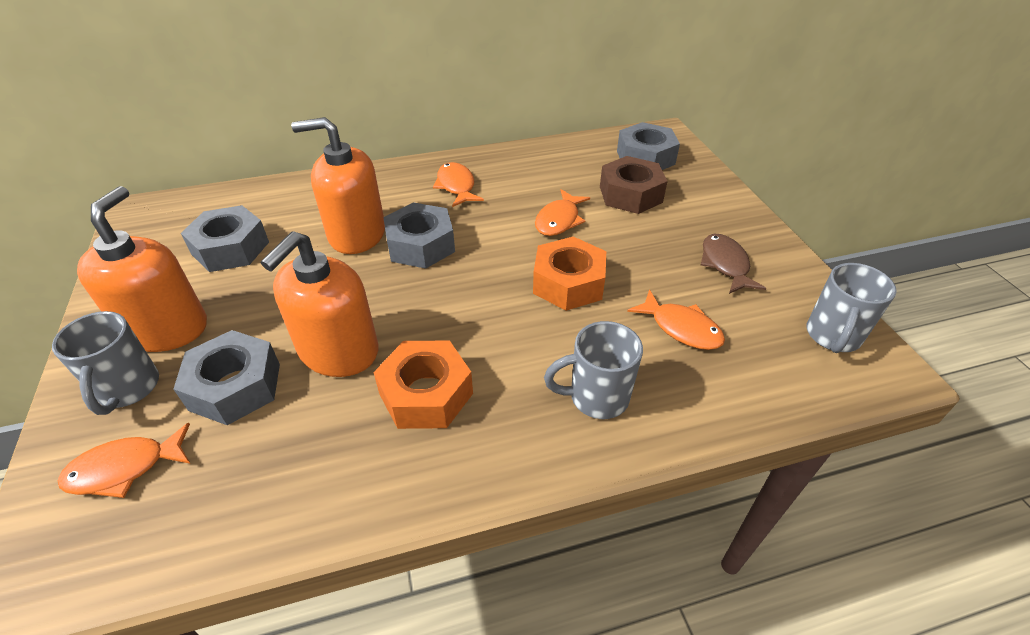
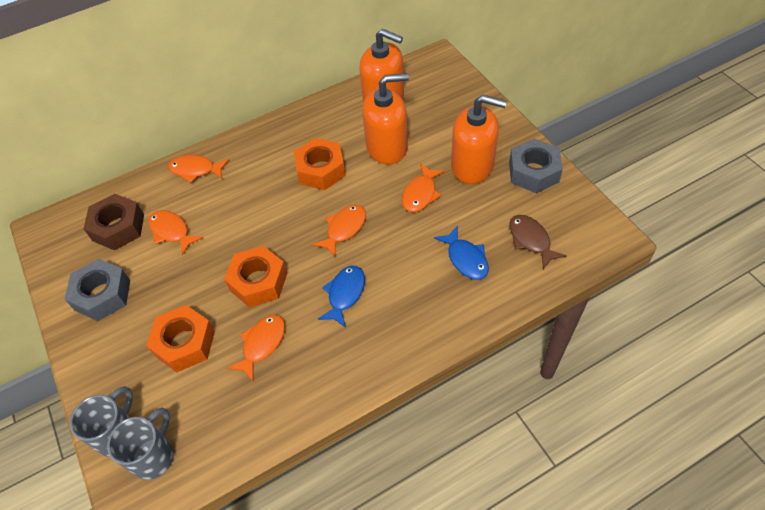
blue fish: 0 -> 2
grey mug: 3 -> 2
grey nut: 4 -> 2
orange fish: 4 -> 5
orange nut: 2 -> 3

